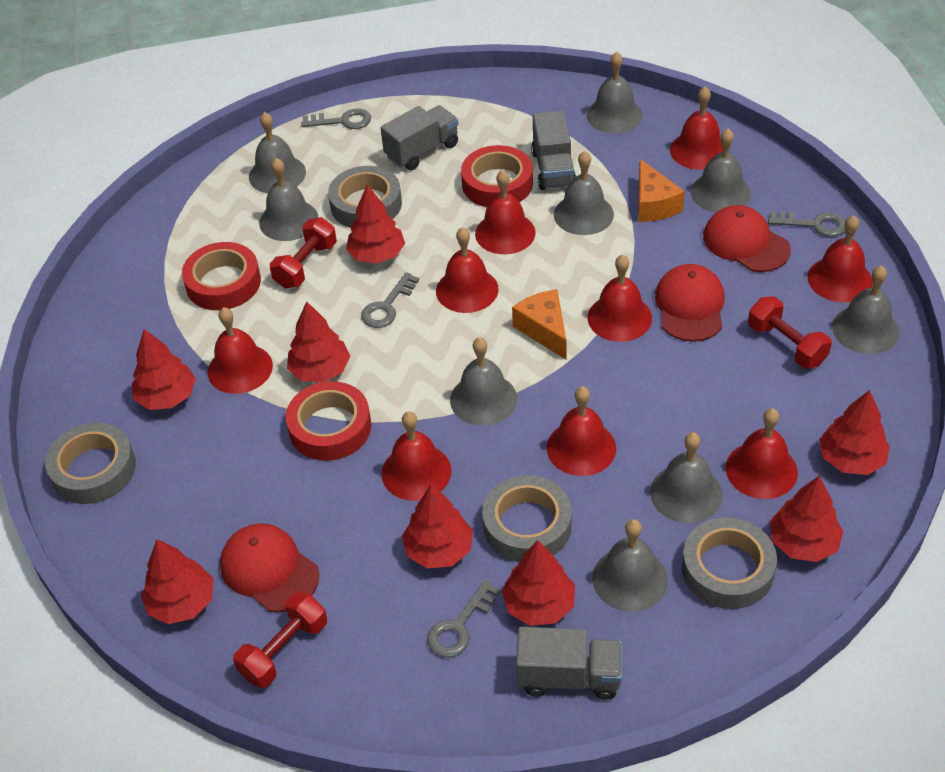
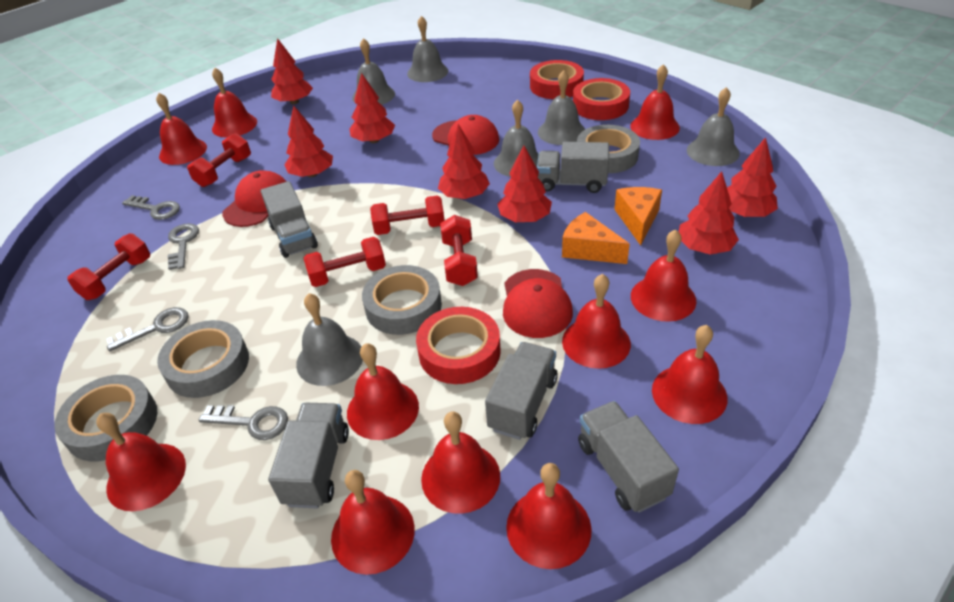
grey bell: 9 -> 6
grey truck: 3 -> 5
red bell: 9 -> 11
red dumbbell: 3 -> 5
red tree: 8 -> 7

